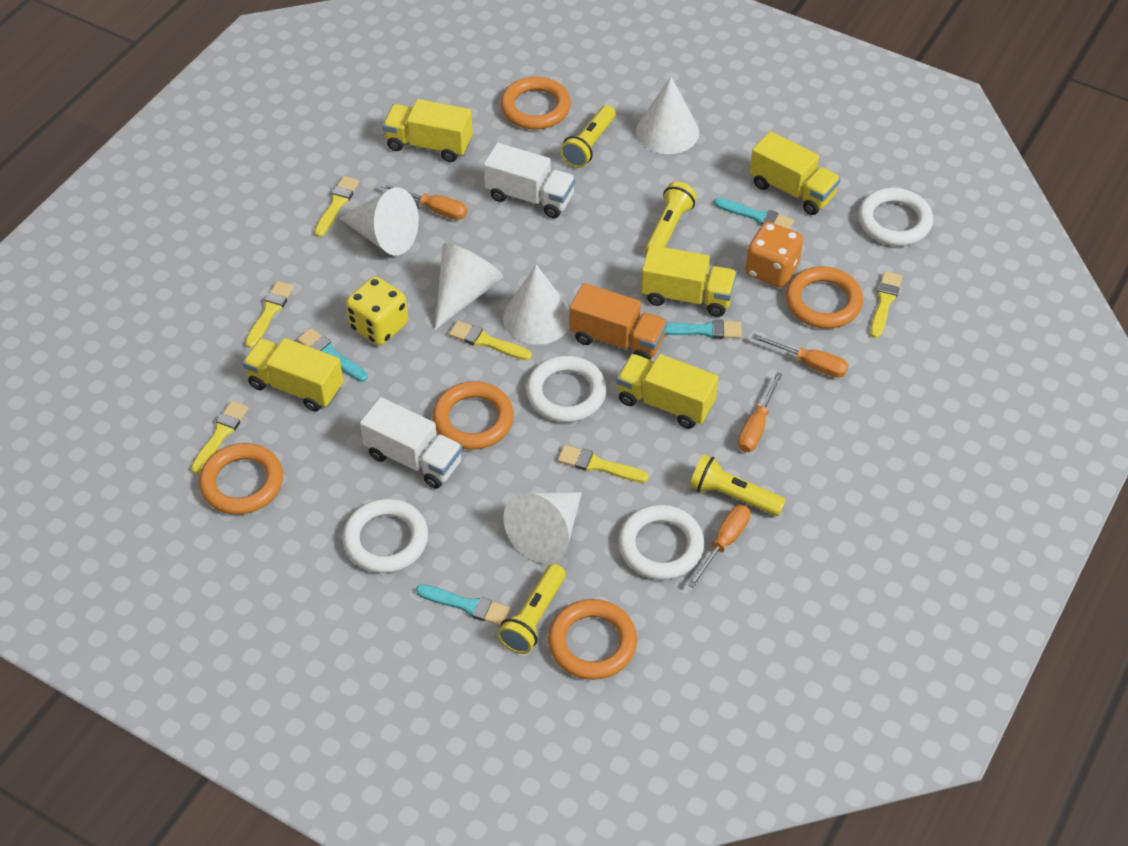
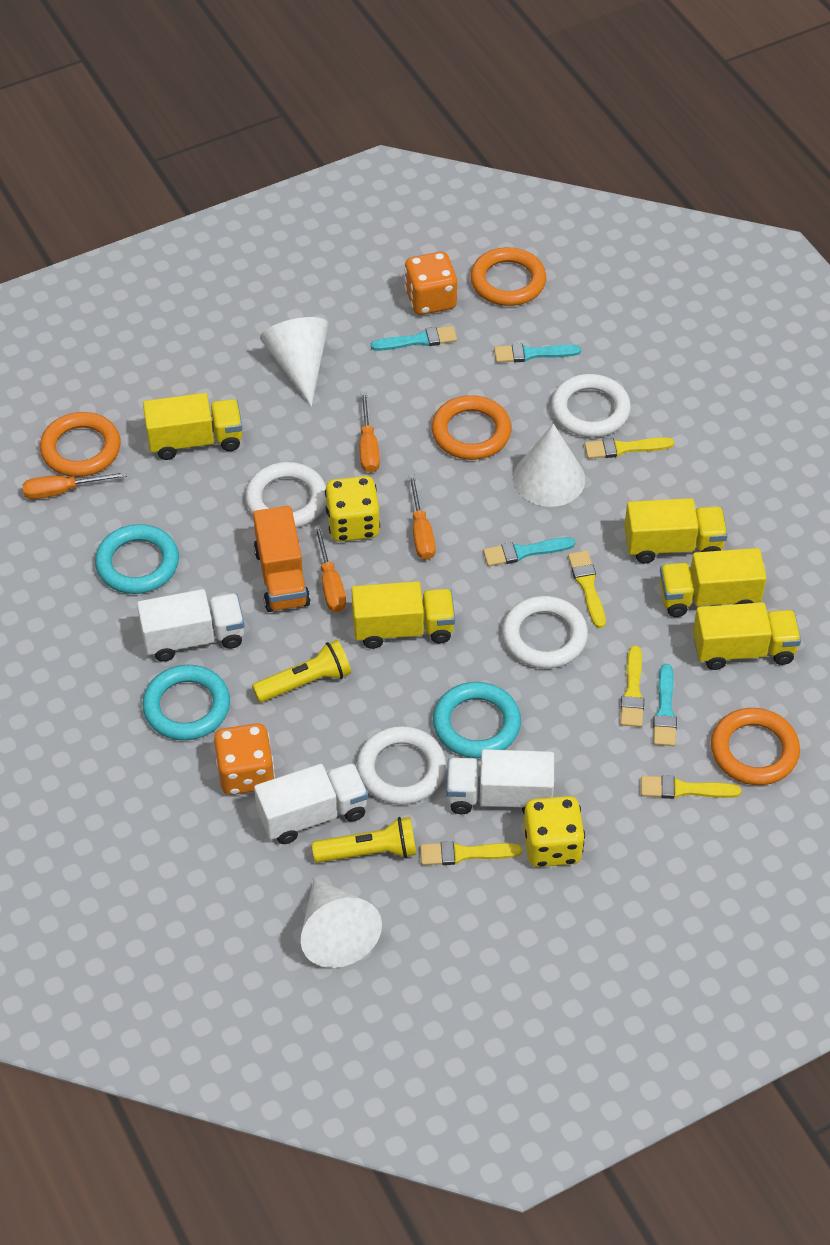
orange dice: 1 -> 2
orange ring: 5 -> 4
turquoise ring: 0 -> 3
white cone: 5 -> 3
white truck: 2 -> 3
yellow brush: 6 -> 5
yellow dice: 1 -> 2
yellow flashlight: 4 -> 2

